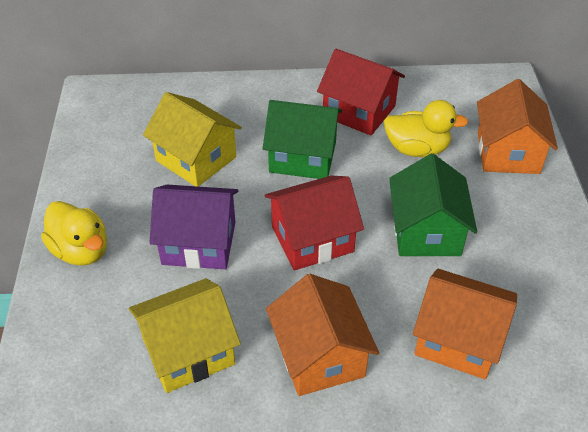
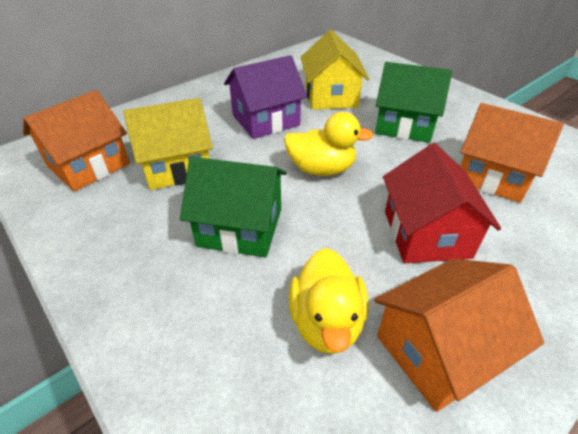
red house: 2 -> 1

